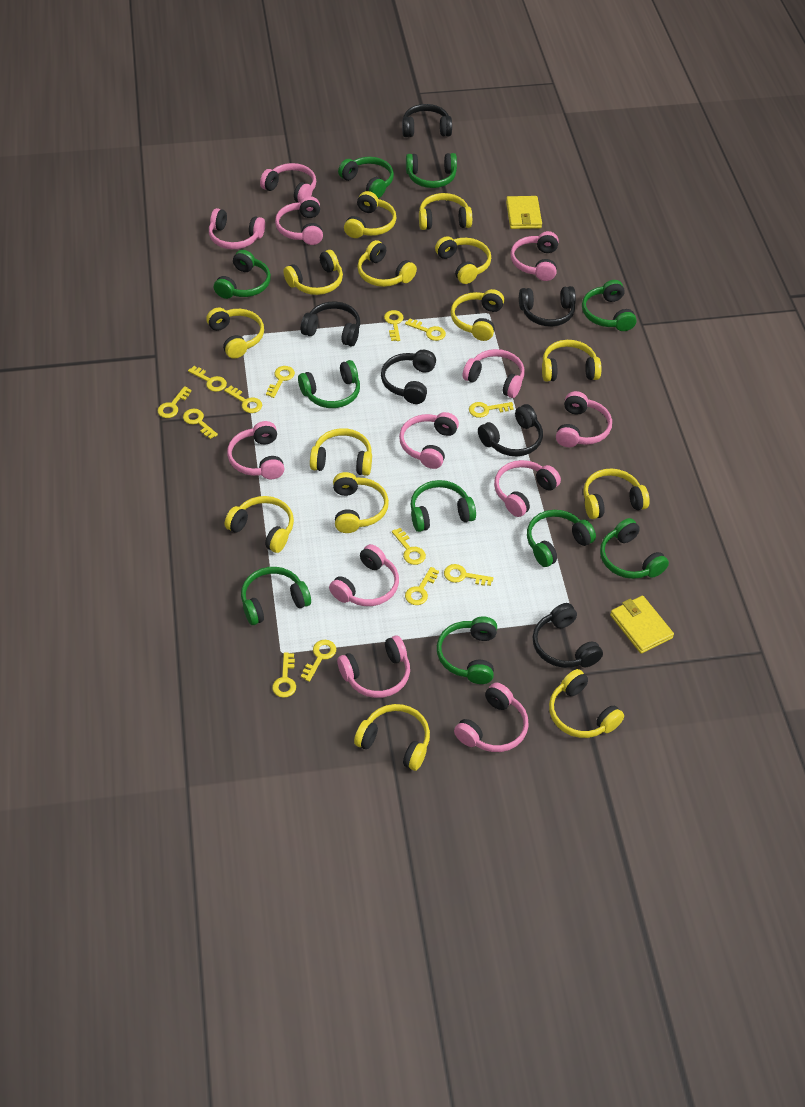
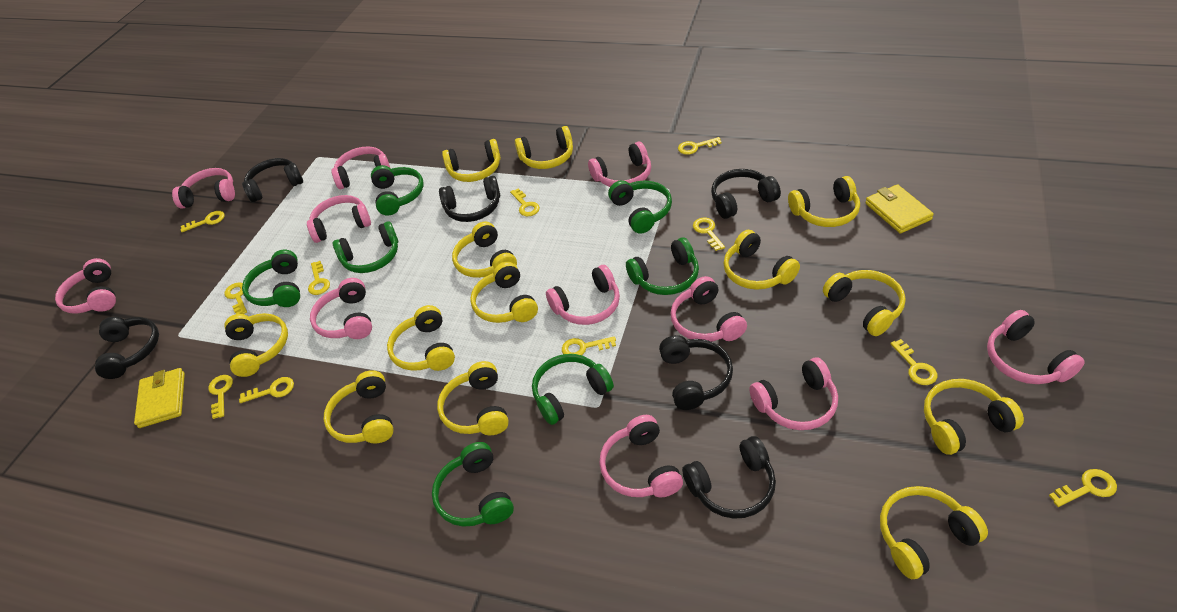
green headphones: 10 -> 7
pink headphones: 12 -> 11
yellow headphones: 14 -> 13
yellow key: 13 -> 11

